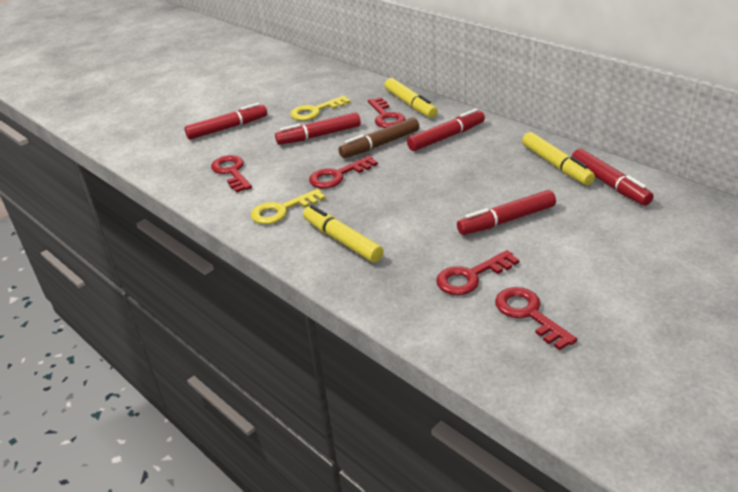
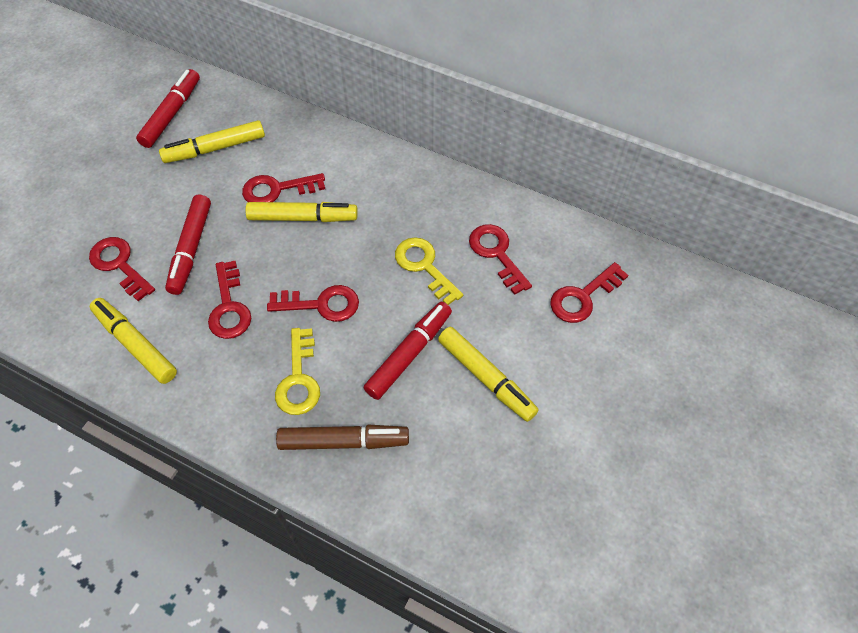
red key: 5 -> 6
red marker: 5 -> 3
yellow marker: 3 -> 4

